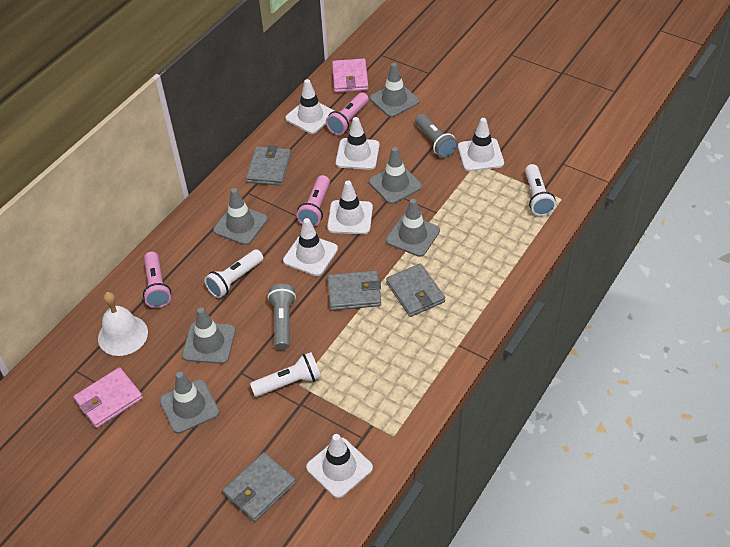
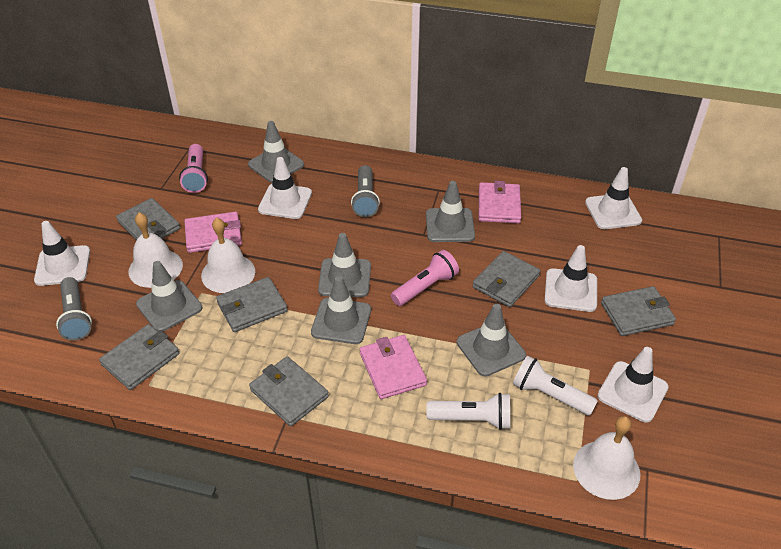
grey wallet: 4 -> 6
pink flashlight: 3 -> 2
pink wallet: 2 -> 3
white bell: 1 -> 3
white flashlight: 3 -> 2
white traffic cone: 6 -> 5

